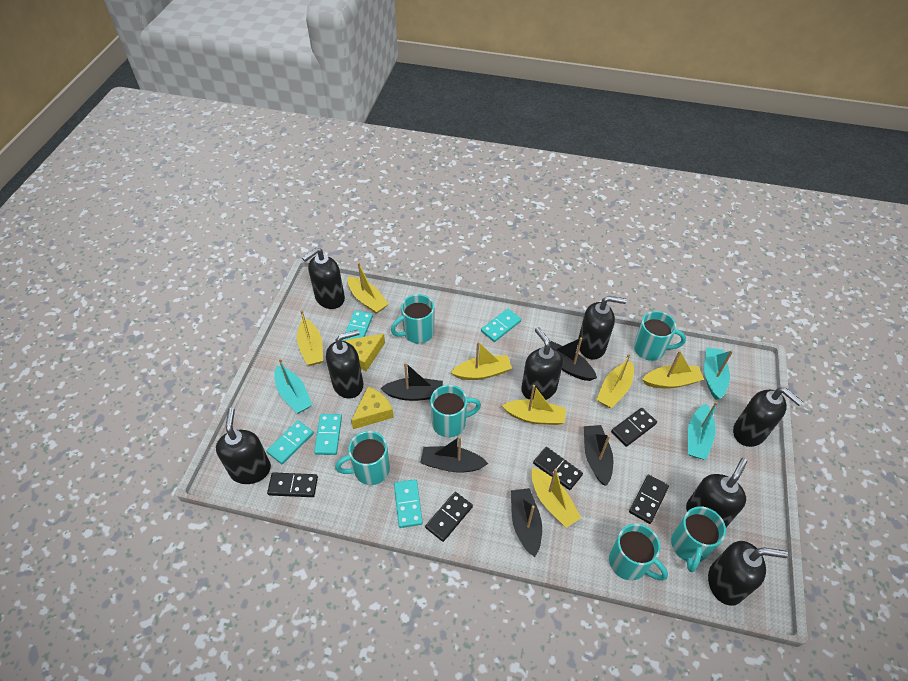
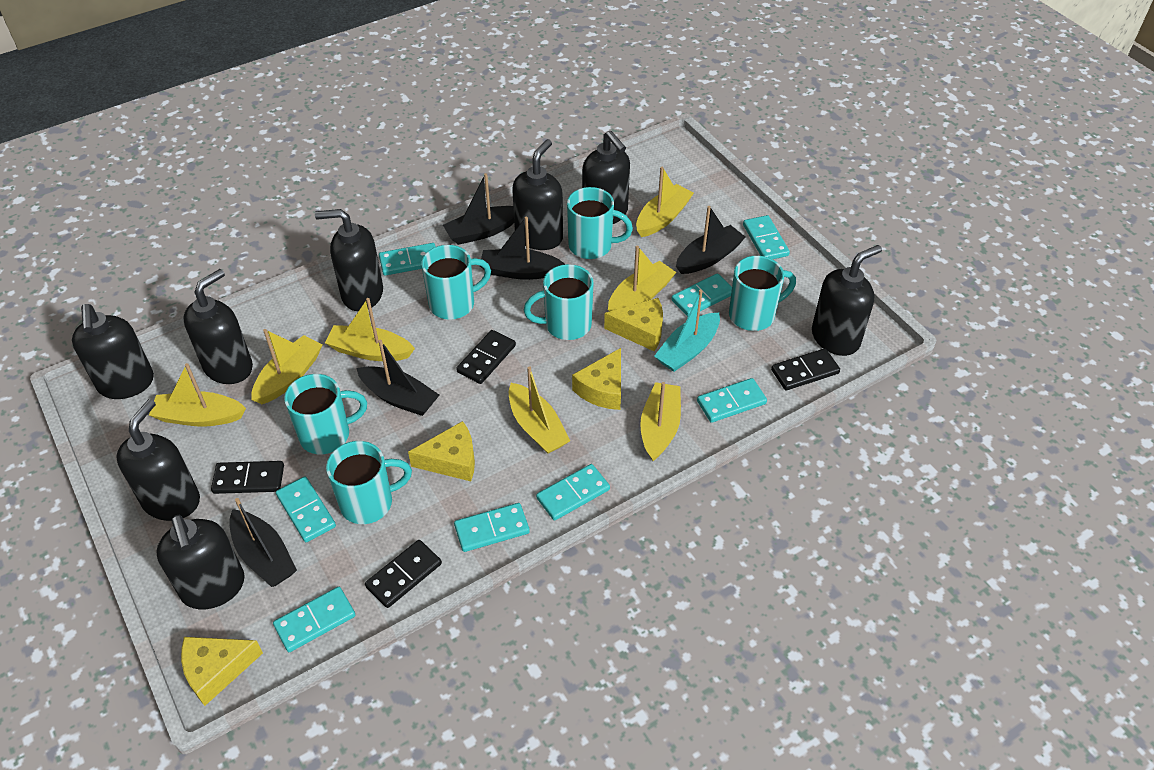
black domino: 5 -> 4
turquoise boat: 3 -> 1
turquoise domino: 5 -> 8
yellow cheese: 2 -> 4

